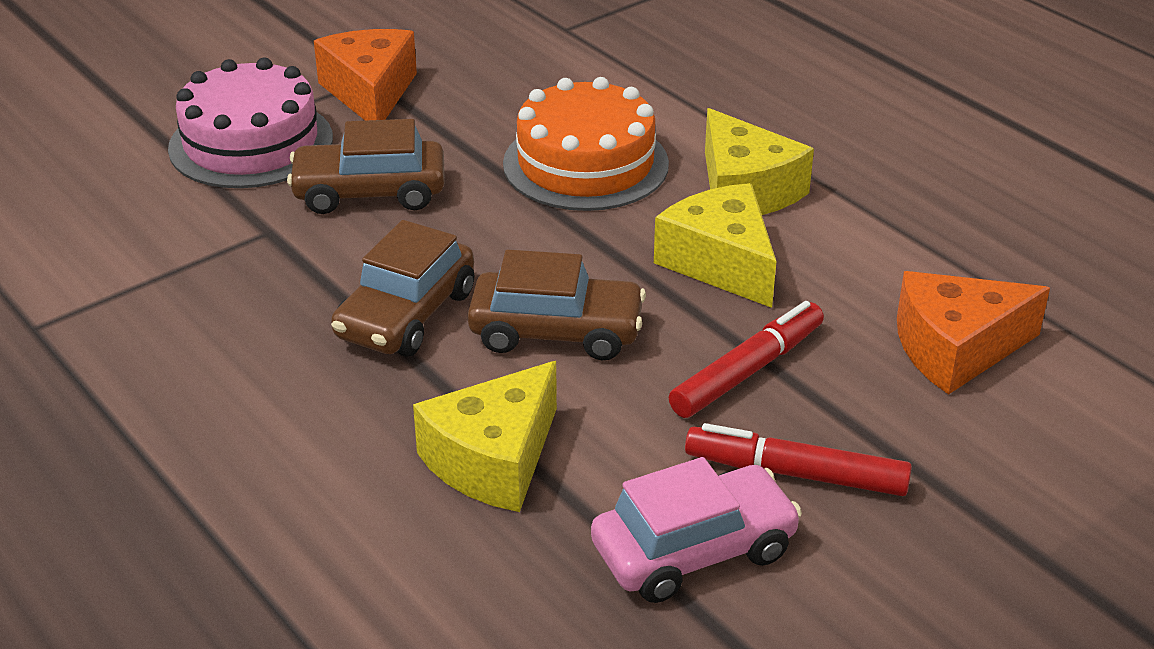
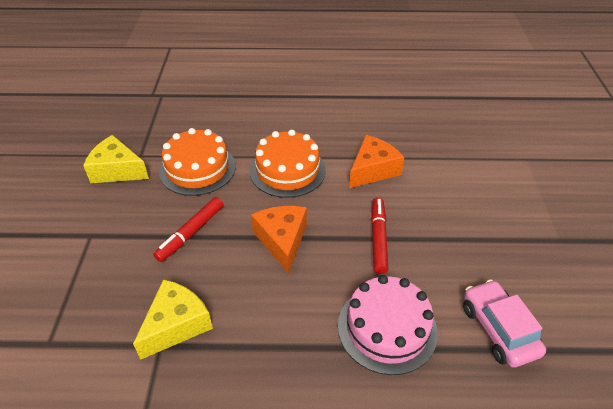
brown car: 3 -> 0
orange cake: 1 -> 2
yellow cheese: 3 -> 2

